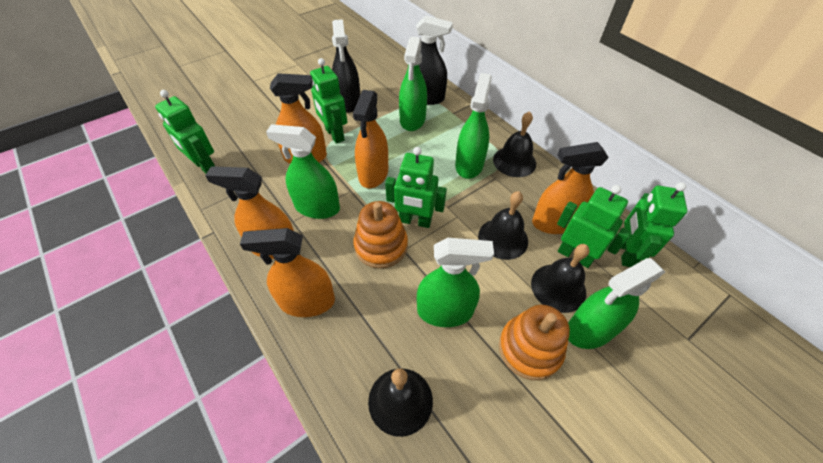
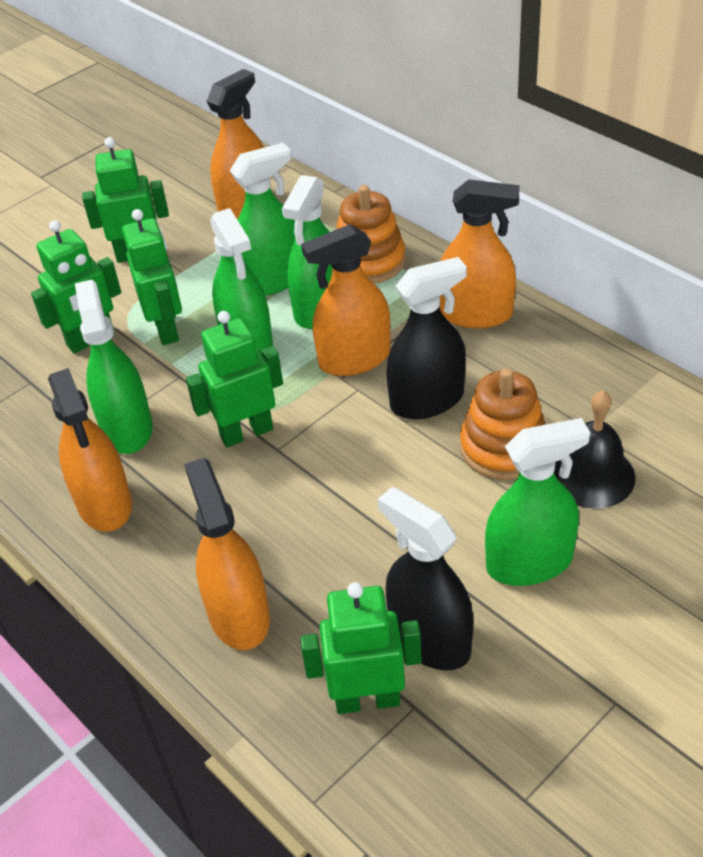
black bell: 4 -> 1

